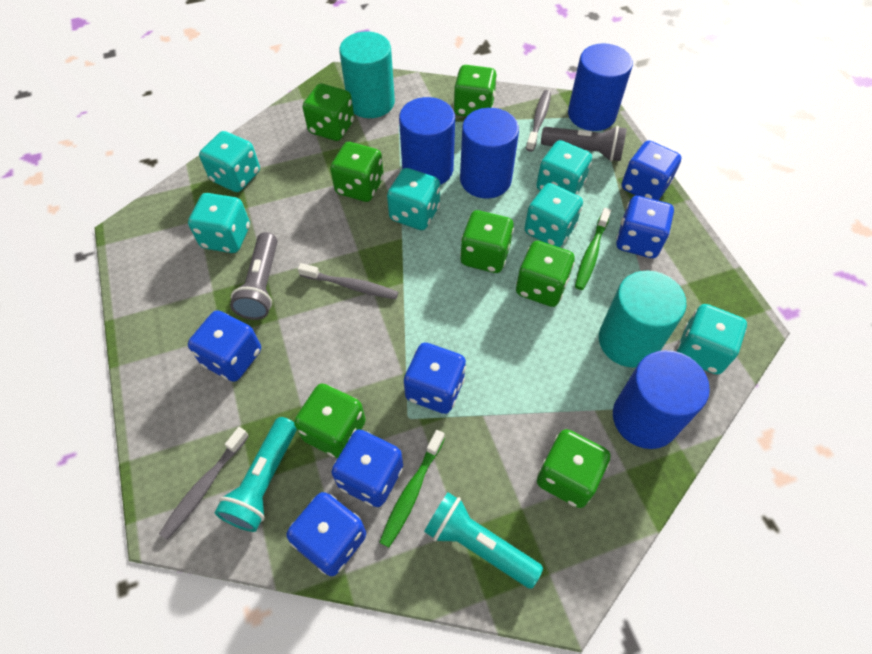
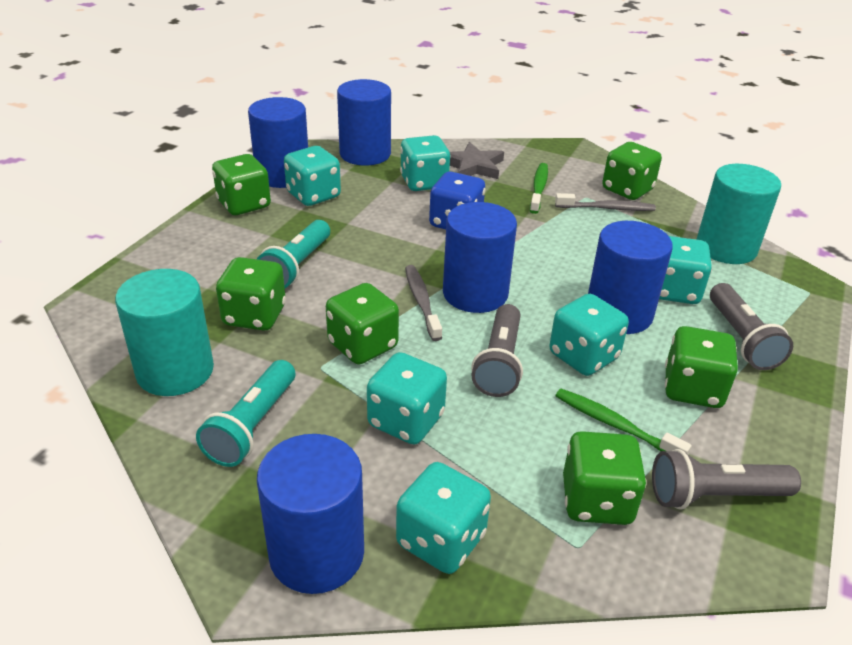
blue cylinder: 4 -> 5
blue dice: 6 -> 1
green dice: 7 -> 6
grey flashlight: 2 -> 3
grey star: 0 -> 1
grey toothbrush: 3 -> 2

